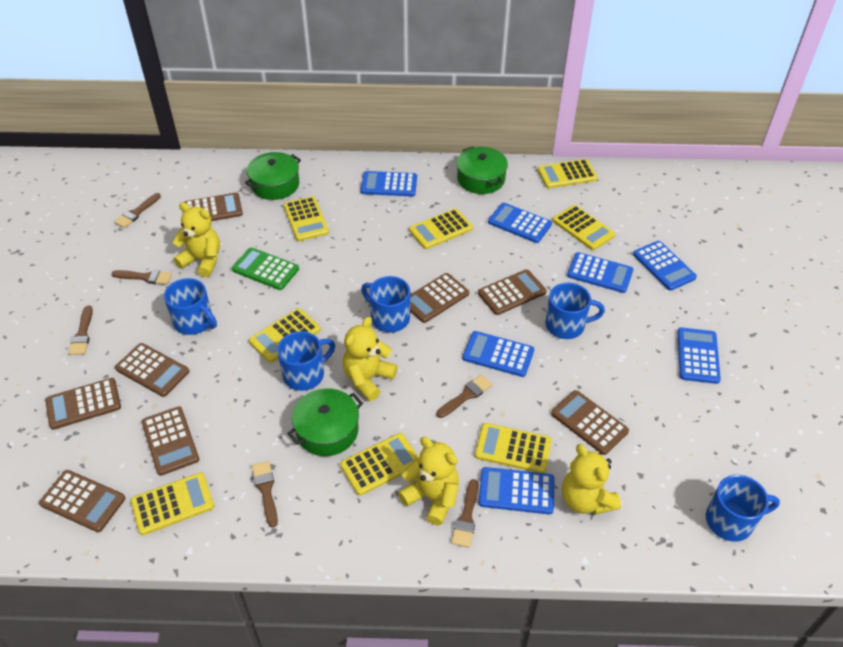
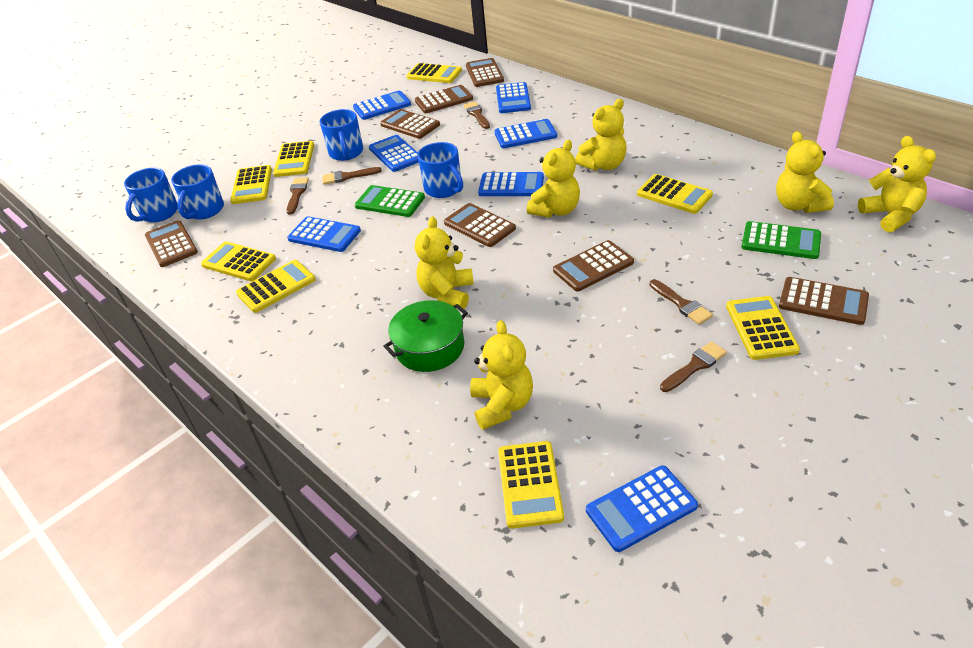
blue mug: 5 -> 4
brown brush: 6 -> 5
brown calculator: 8 -> 7
green calculator: 1 -> 2
green pot: 3 -> 1
yellow teddy bear: 4 -> 6

